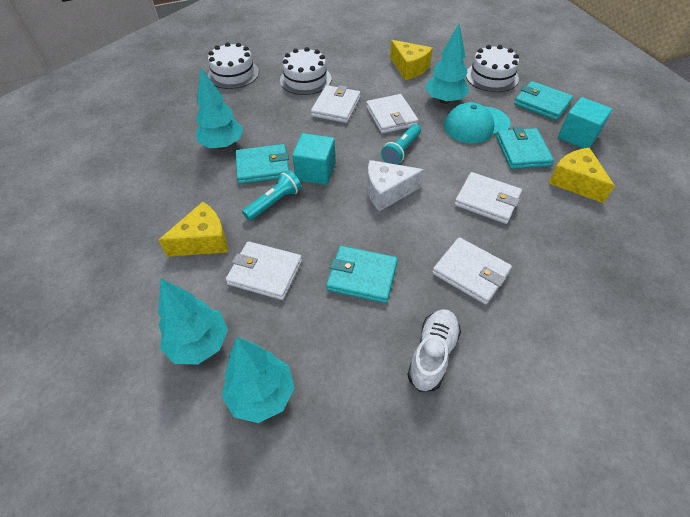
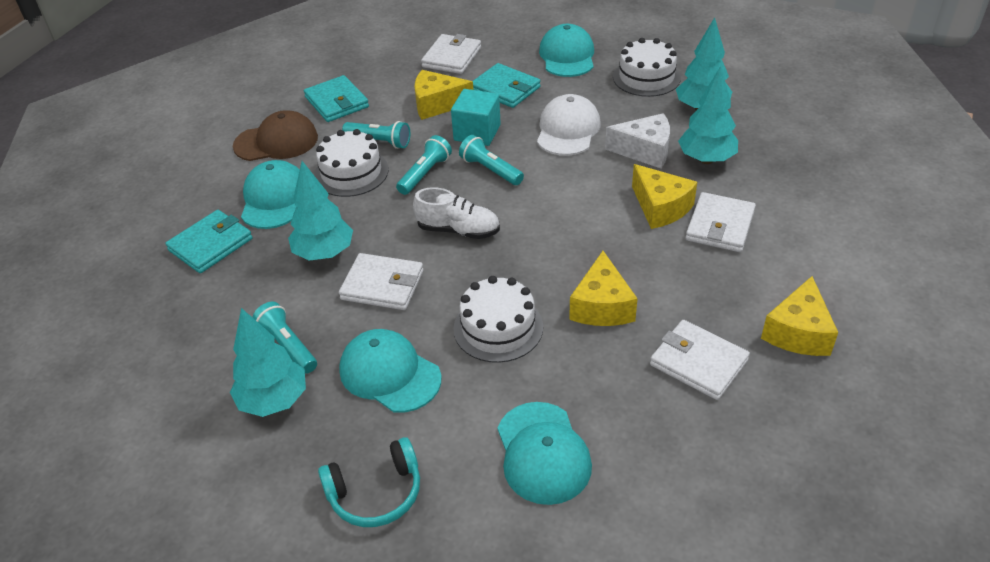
brown cap: 0 -> 1
turquoise cap: 1 -> 4
turquoise cube: 2 -> 1
turquoise flashlight: 2 -> 4
turquoise headphones: 0 -> 1
turquoise wallet: 4 -> 3
white cap: 0 -> 1
white wallet: 5 -> 4
yellow cheese: 3 -> 4

